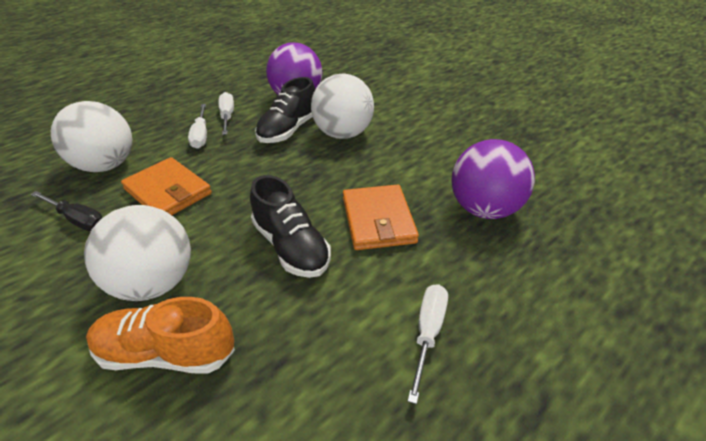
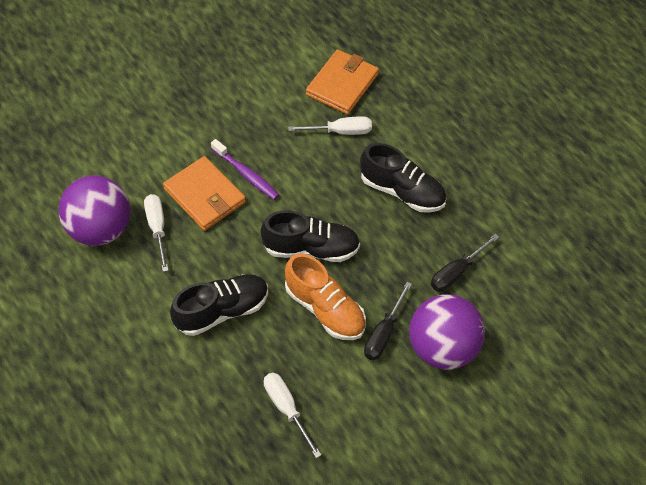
black screwdriver: 1 -> 2
black shoe: 2 -> 3
purple toothbrush: 0 -> 1
white ball: 3 -> 0

